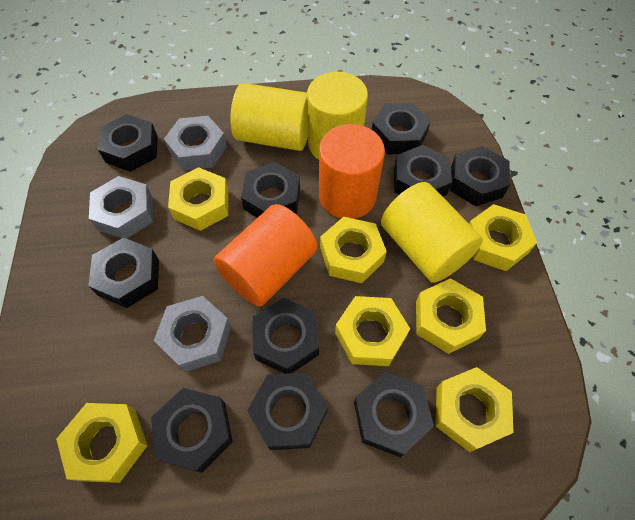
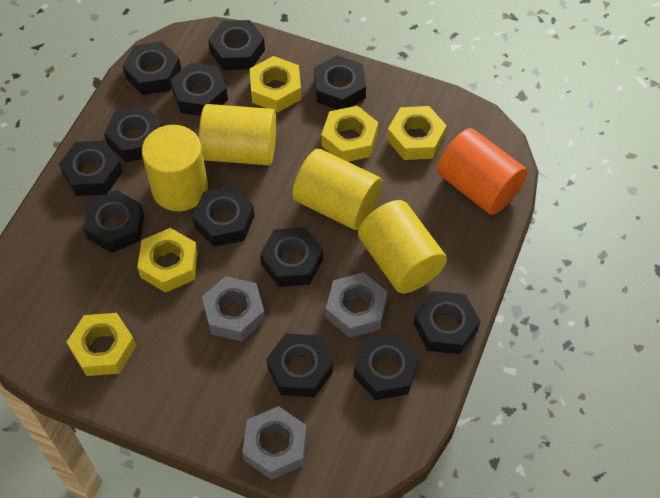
black nut: 10 -> 12
orange cylinder: 2 -> 1
yellow cylinder: 3 -> 4
yellow nut: 7 -> 5

